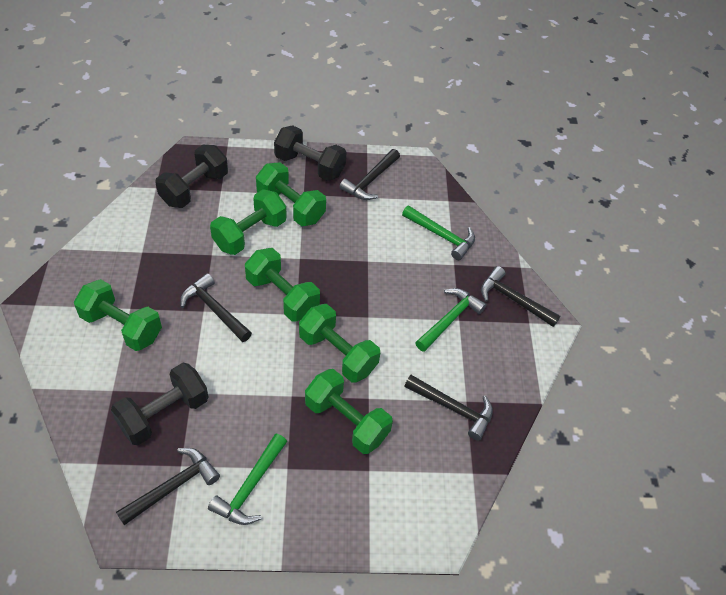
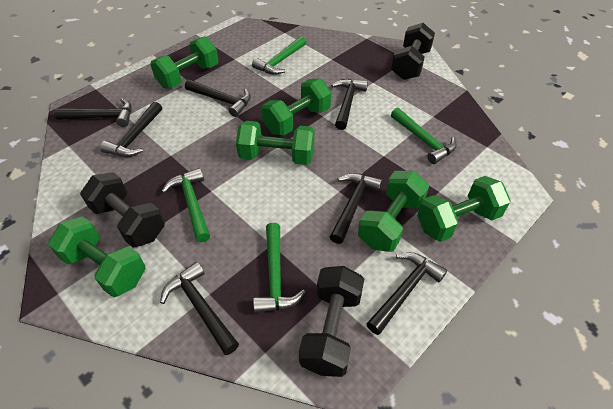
black hammer: 5 -> 7
green hammer: 3 -> 4

